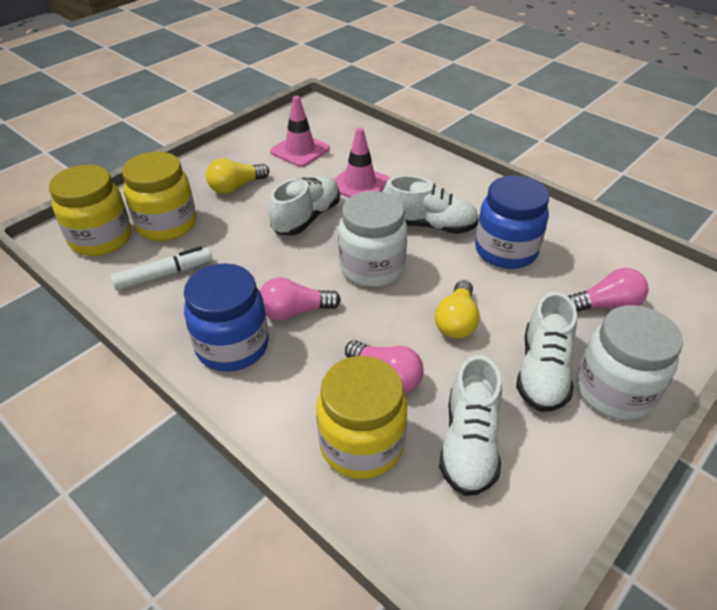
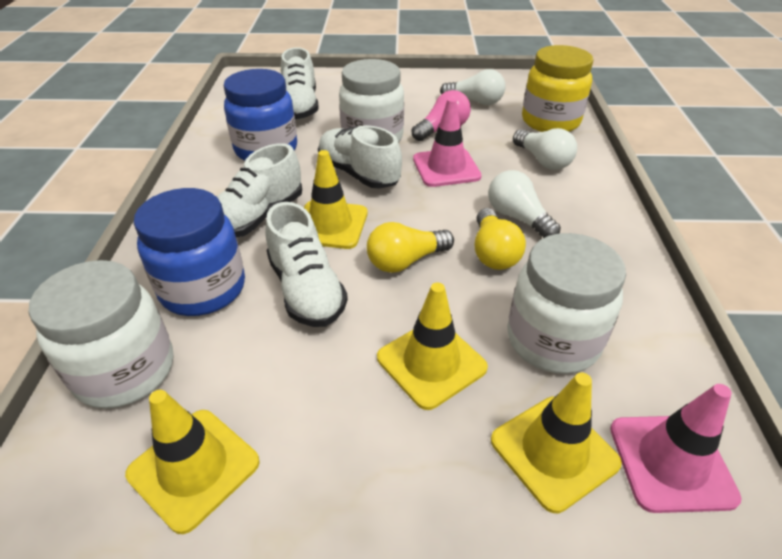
pink light bulb: 3 -> 1
white jar: 2 -> 3
white light bulb: 0 -> 3
white marker: 1 -> 0
yellow jar: 3 -> 1
yellow traffic cone: 0 -> 4

